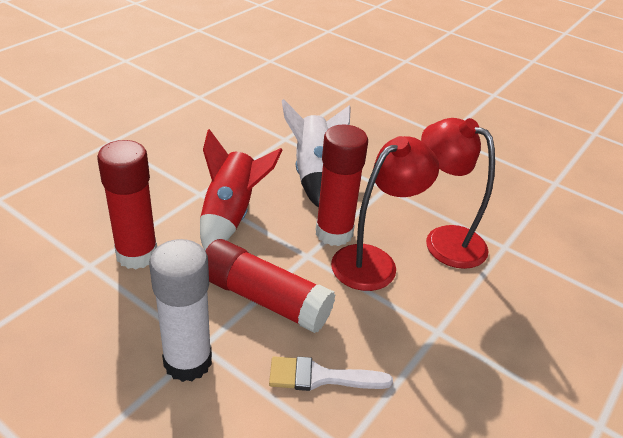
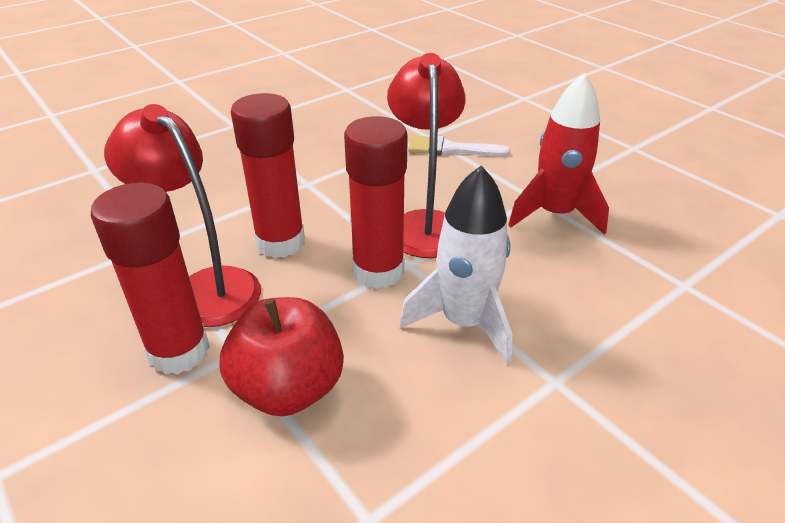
red apple: 0 -> 1
white glue stick: 1 -> 0

